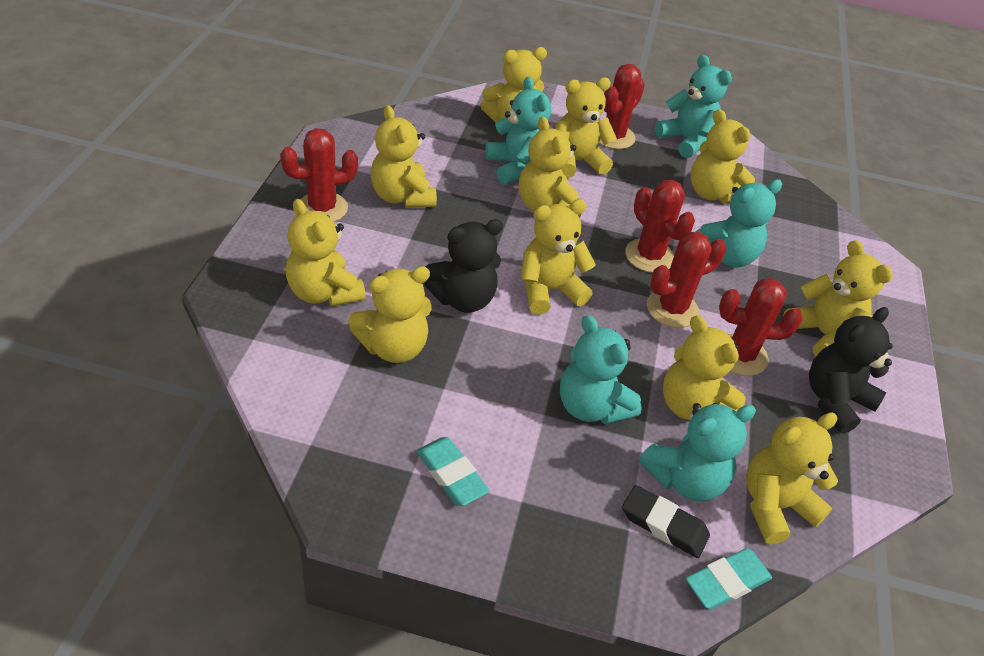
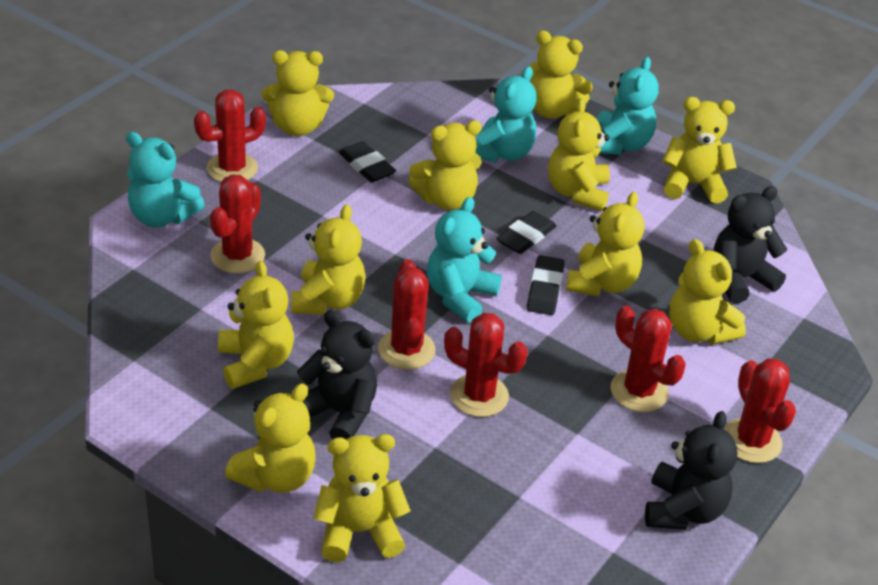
black eraser: 1 -> 3
black teddy bear: 2 -> 3
red cactus: 5 -> 6
turquoise eraser: 2 -> 0
turquoise teddy bear: 5 -> 4

